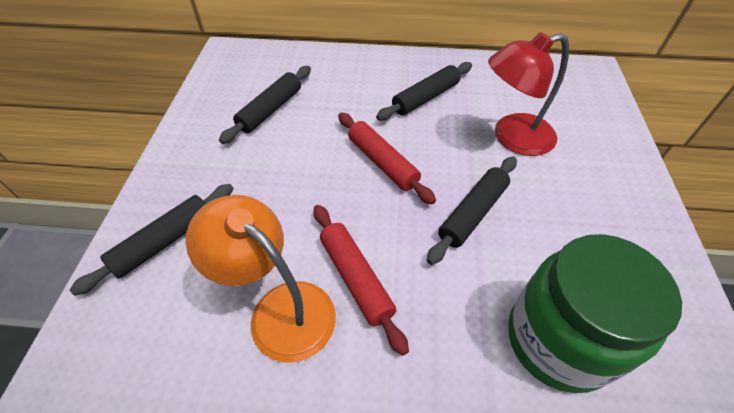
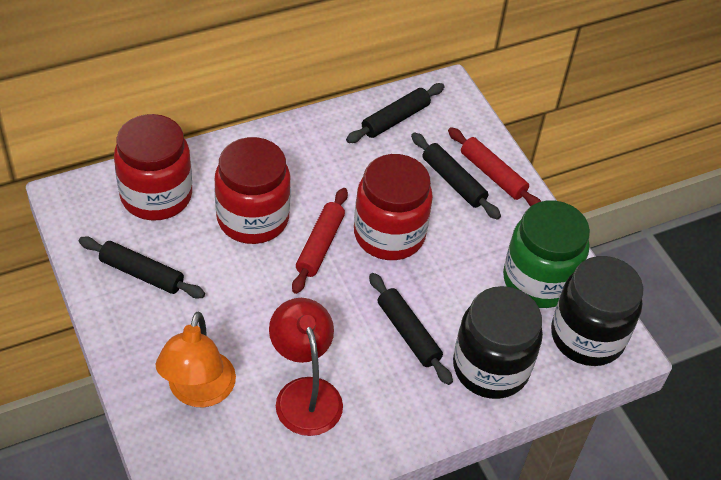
black jar: 0 -> 2
red jar: 0 -> 3

